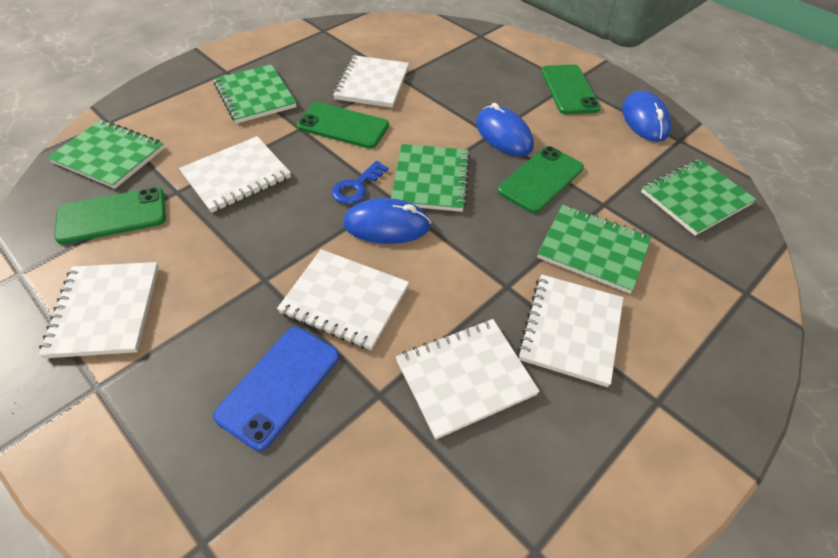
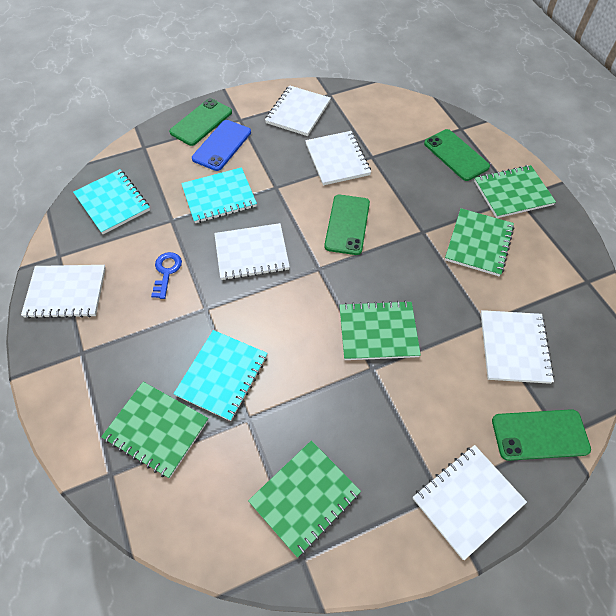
blue mouse: 3 -> 0
turquoise notebook: 0 -> 3

